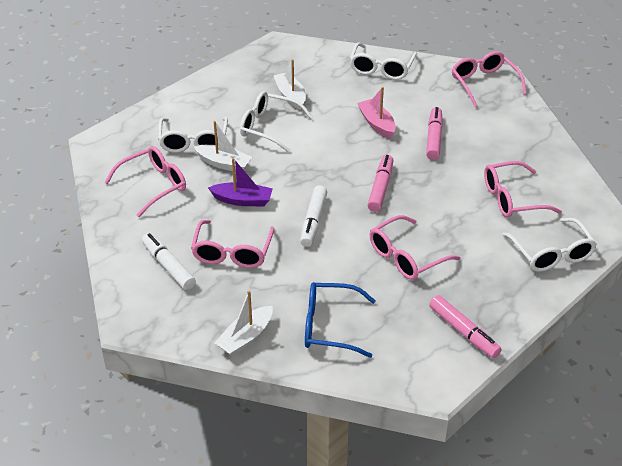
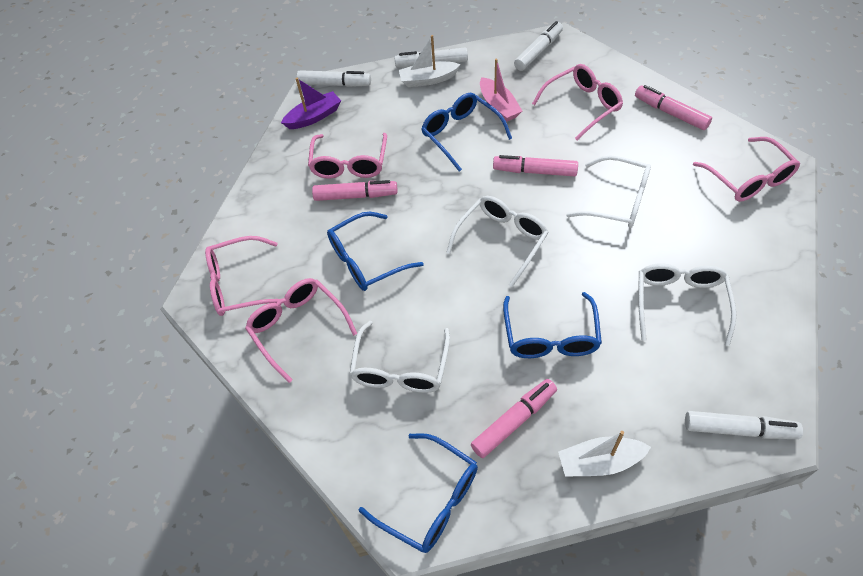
blue glasses: 1 -> 4
pink marker: 3 -> 4
white boat: 3 -> 2
white marker: 2 -> 4

